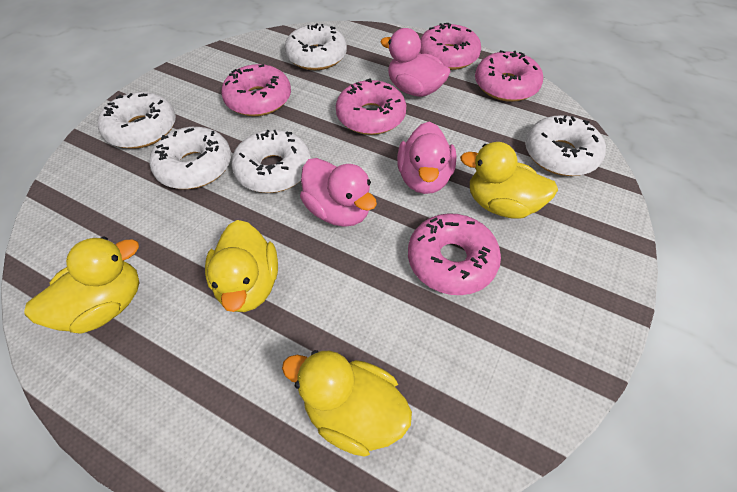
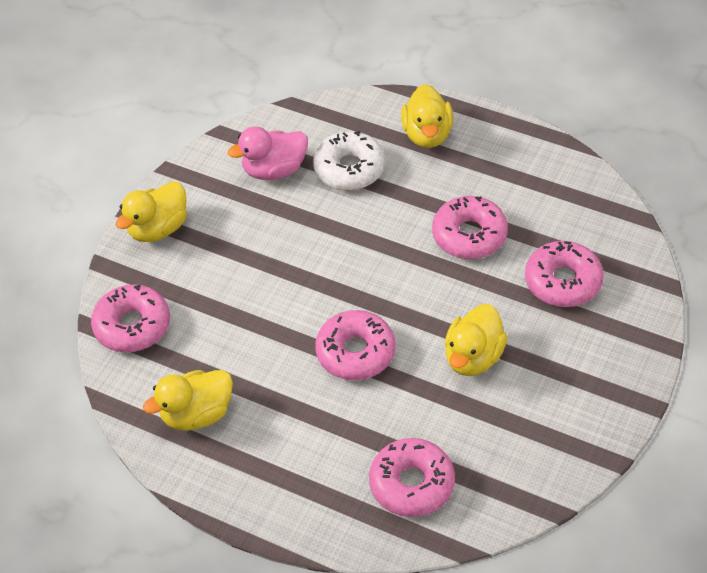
pink duck: 3 -> 1
white donut: 5 -> 1

